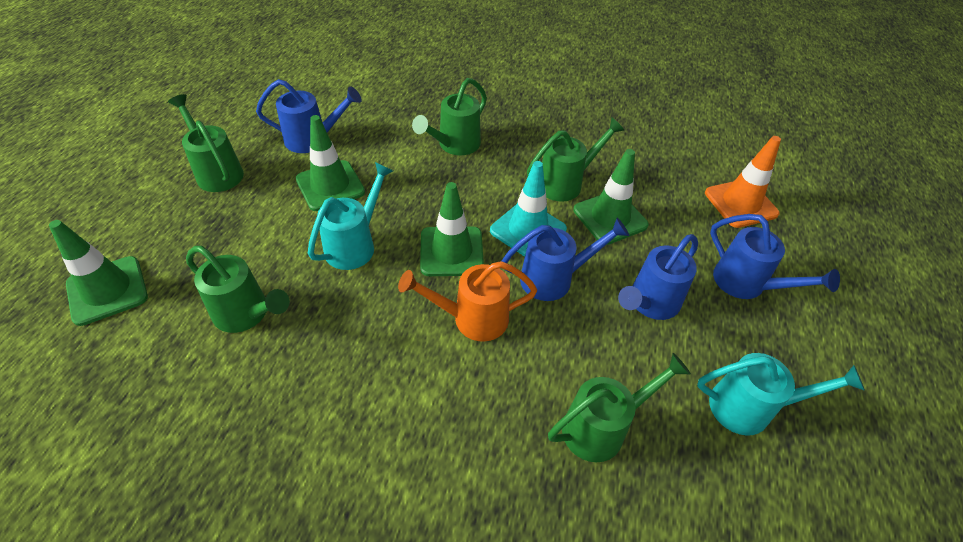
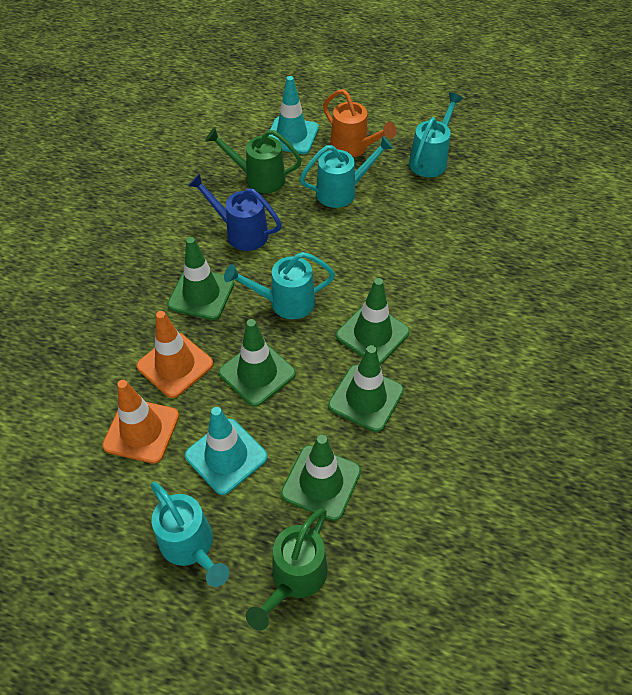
blue watering can: 4 -> 1
green traffic cone: 4 -> 5
green watering can: 5 -> 2
orange traffic cone: 1 -> 2
turquoise traffic cone: 1 -> 2
turquoise watering can: 2 -> 4

